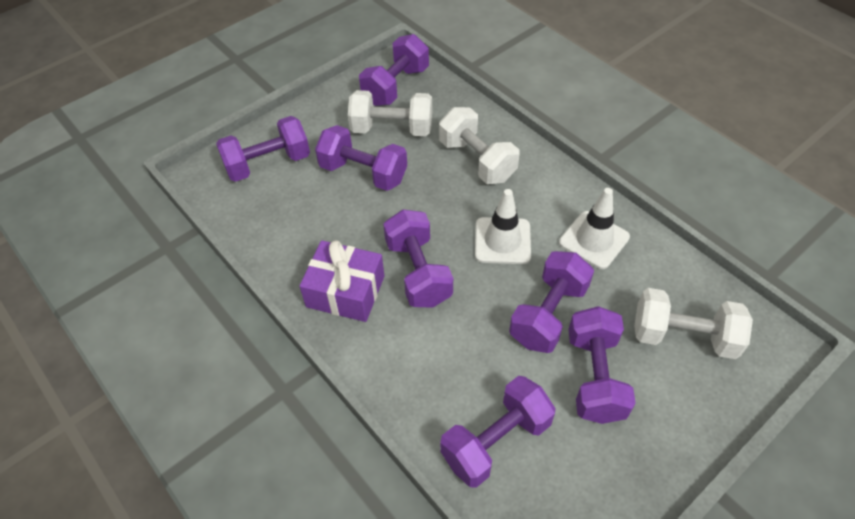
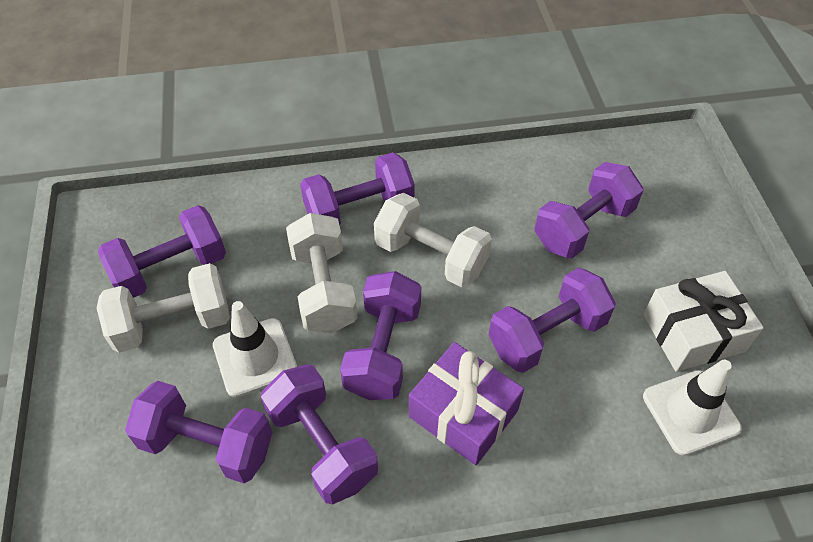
white gift: 0 -> 1

